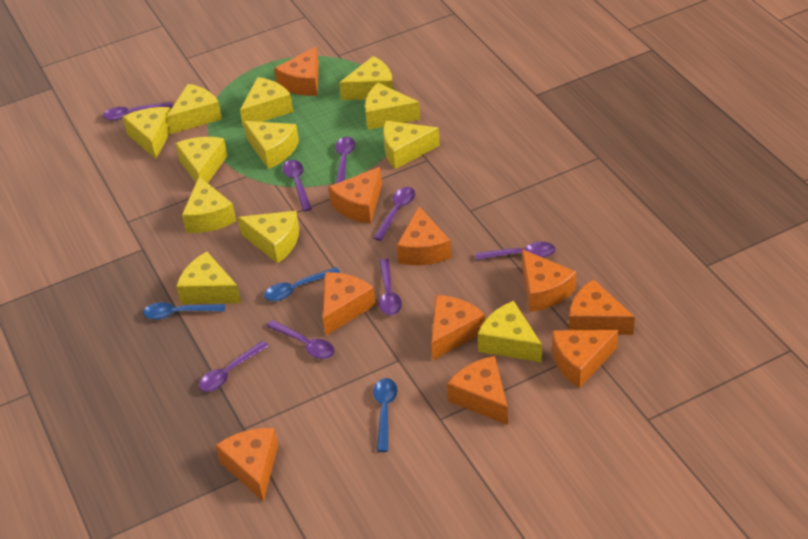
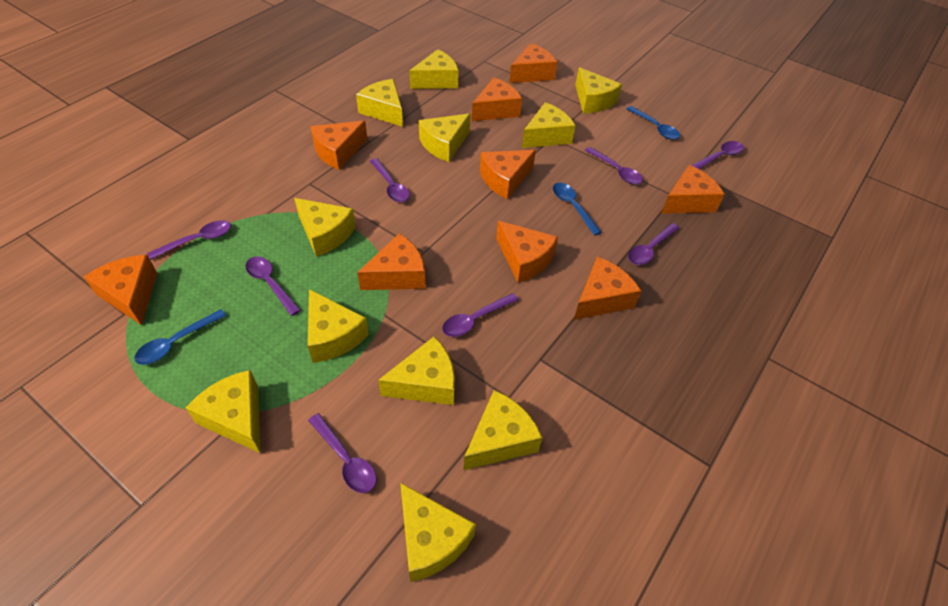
orange cheese: 10 -> 9
yellow cheese: 12 -> 11

